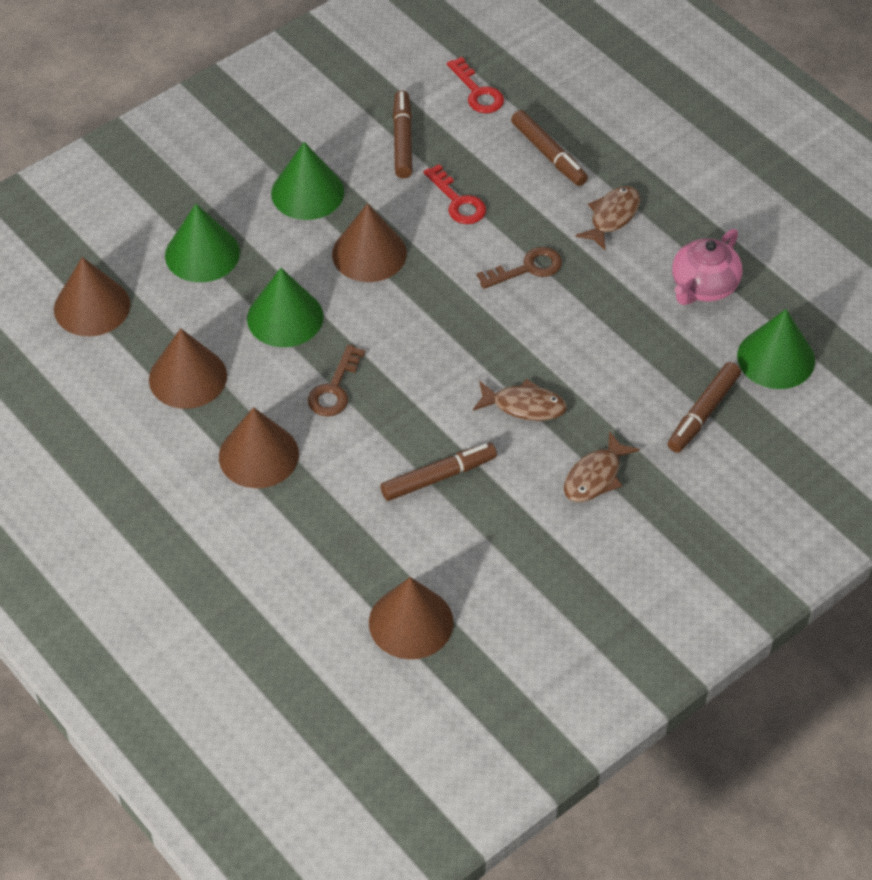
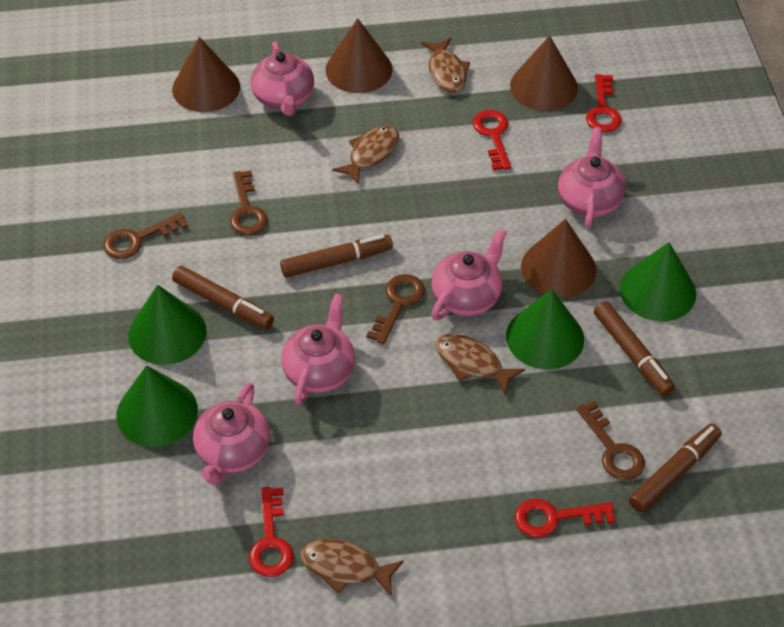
brown cone: 5 -> 4
brown fish: 3 -> 4
brown key: 2 -> 4
pink teapot: 1 -> 5
red key: 2 -> 4

